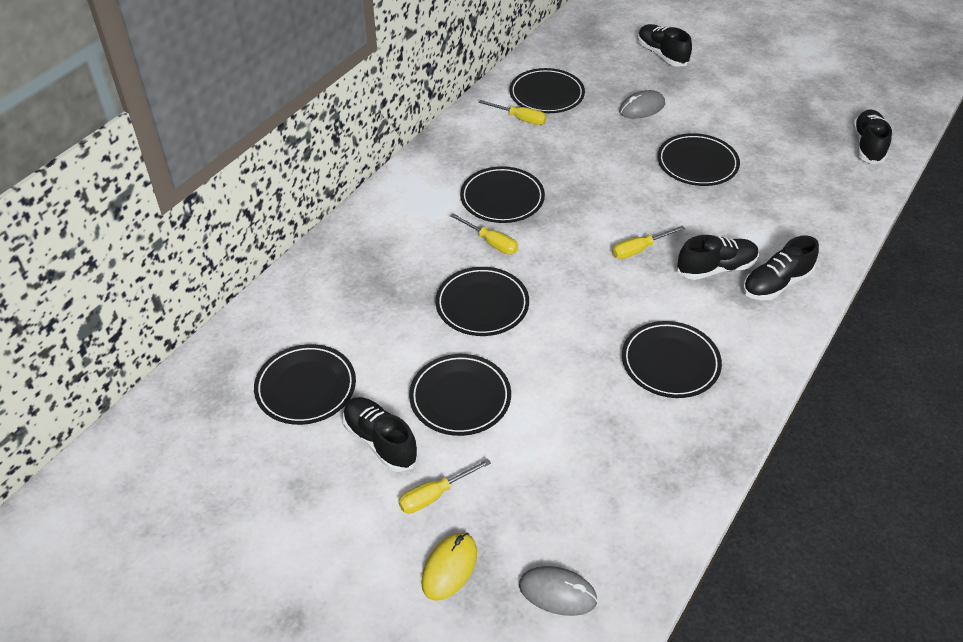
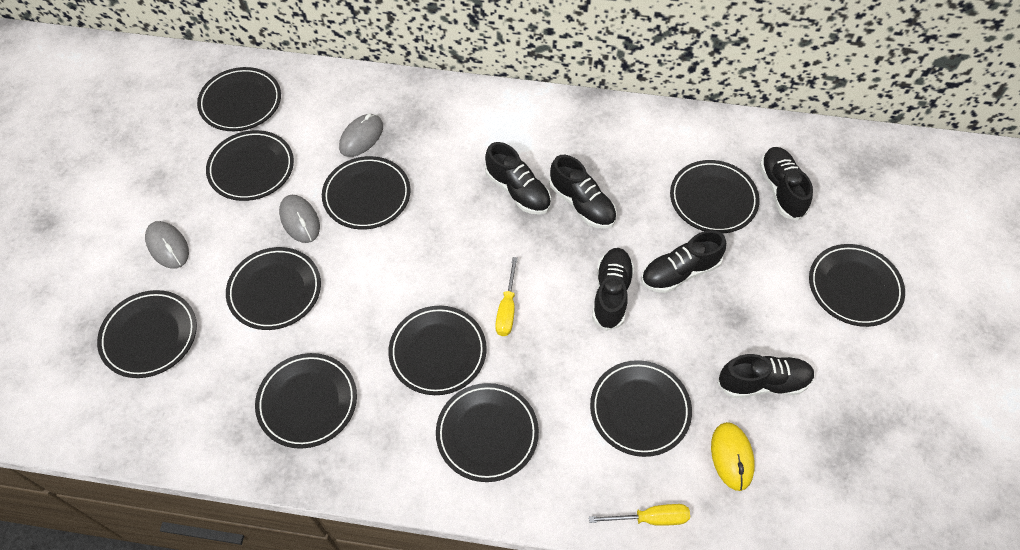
black plate: 7 -> 11
black shoe: 5 -> 6
grey mouse: 2 -> 3
yellow screwdriver: 4 -> 2

